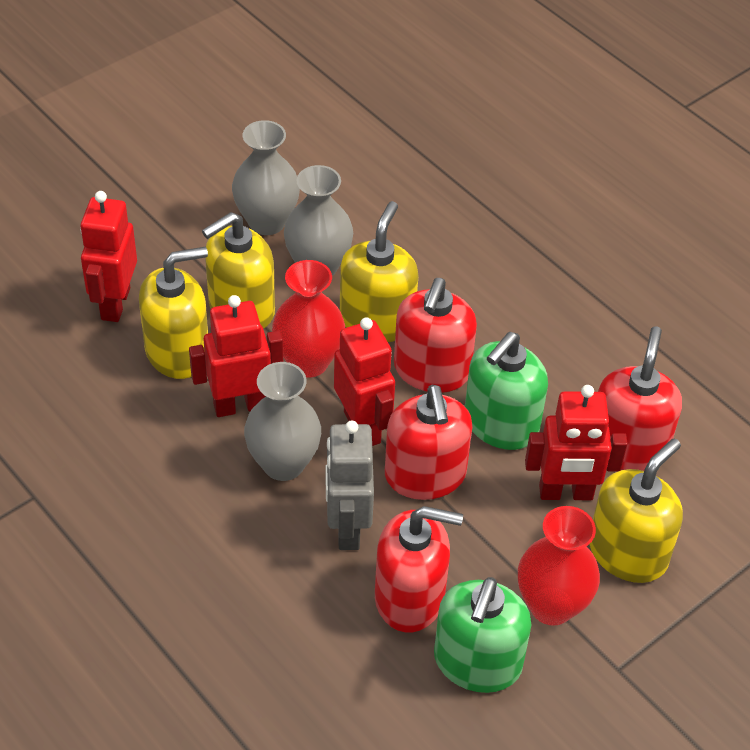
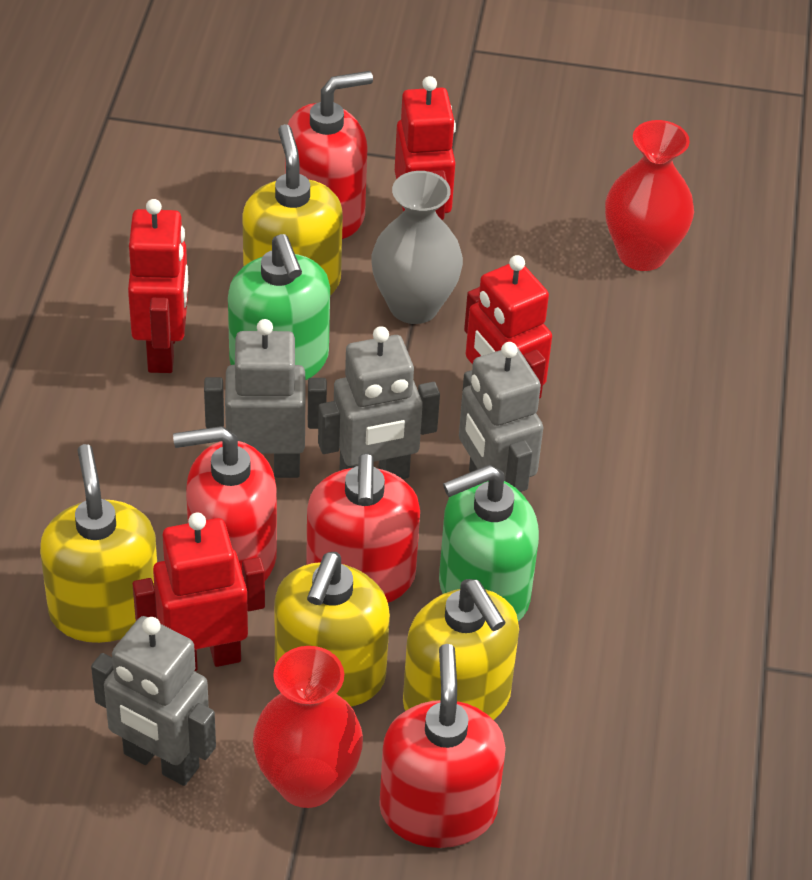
grey robot: 1 -> 4
grey vase: 3 -> 1

